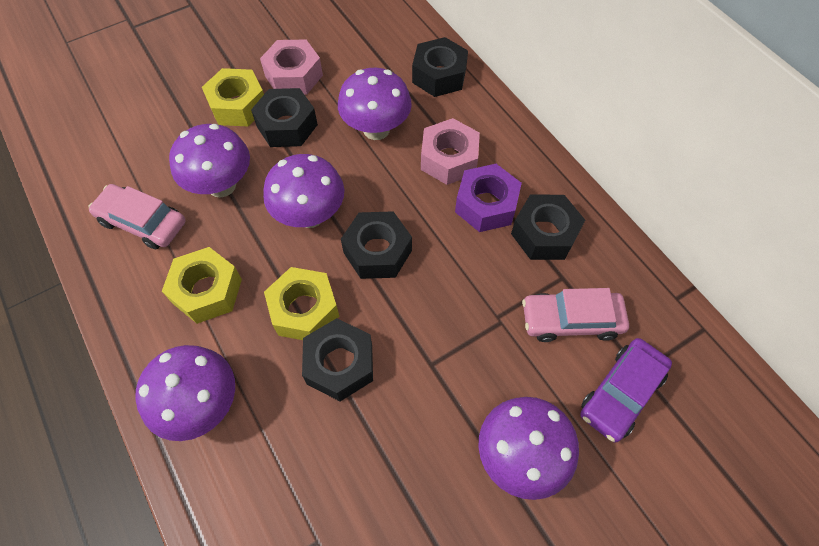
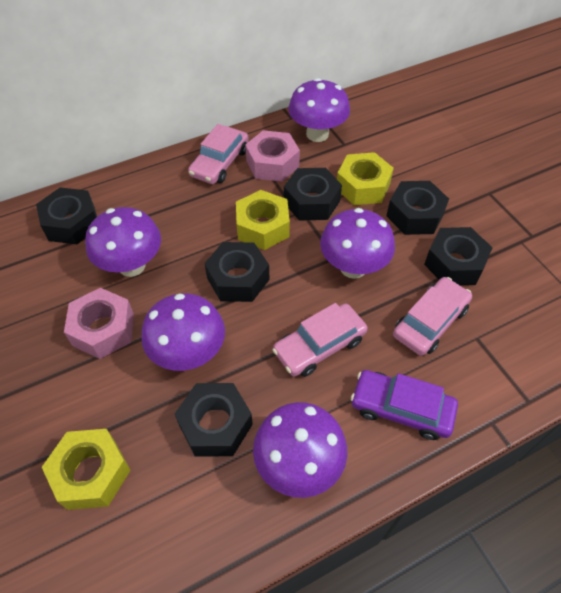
black nut: 5 -> 6
pink car: 2 -> 3
purple nut: 1 -> 0

